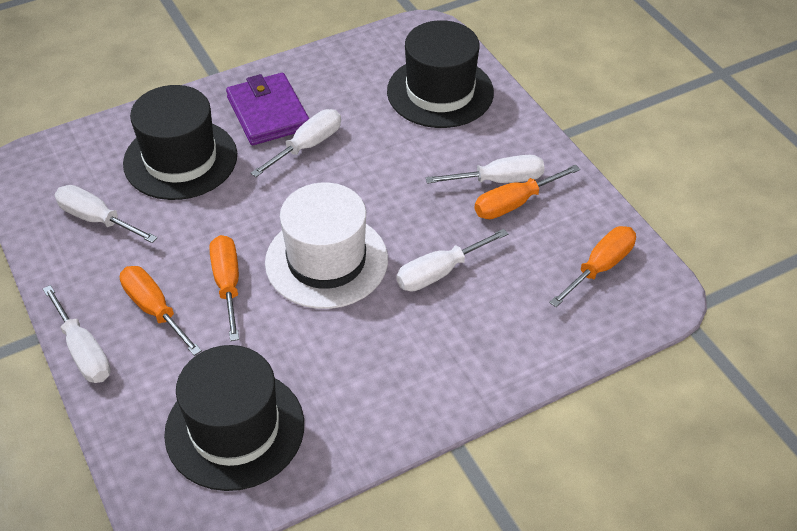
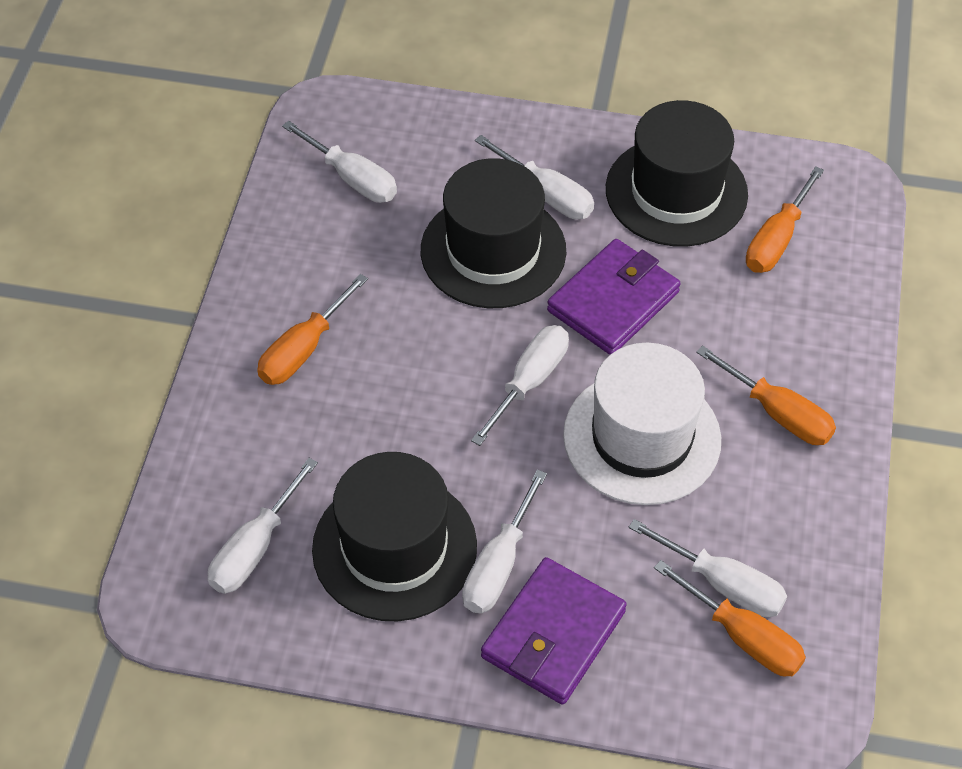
purple wallet: 1 -> 2
white screwdriver: 5 -> 6

